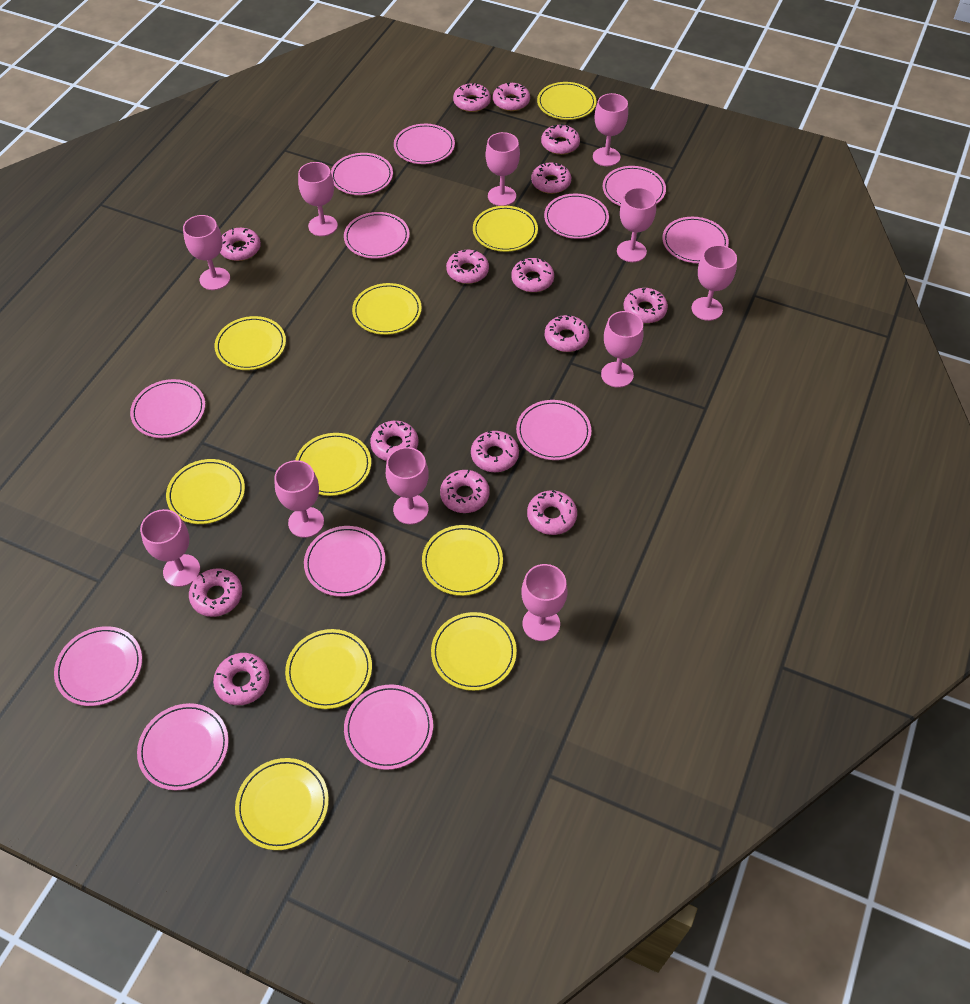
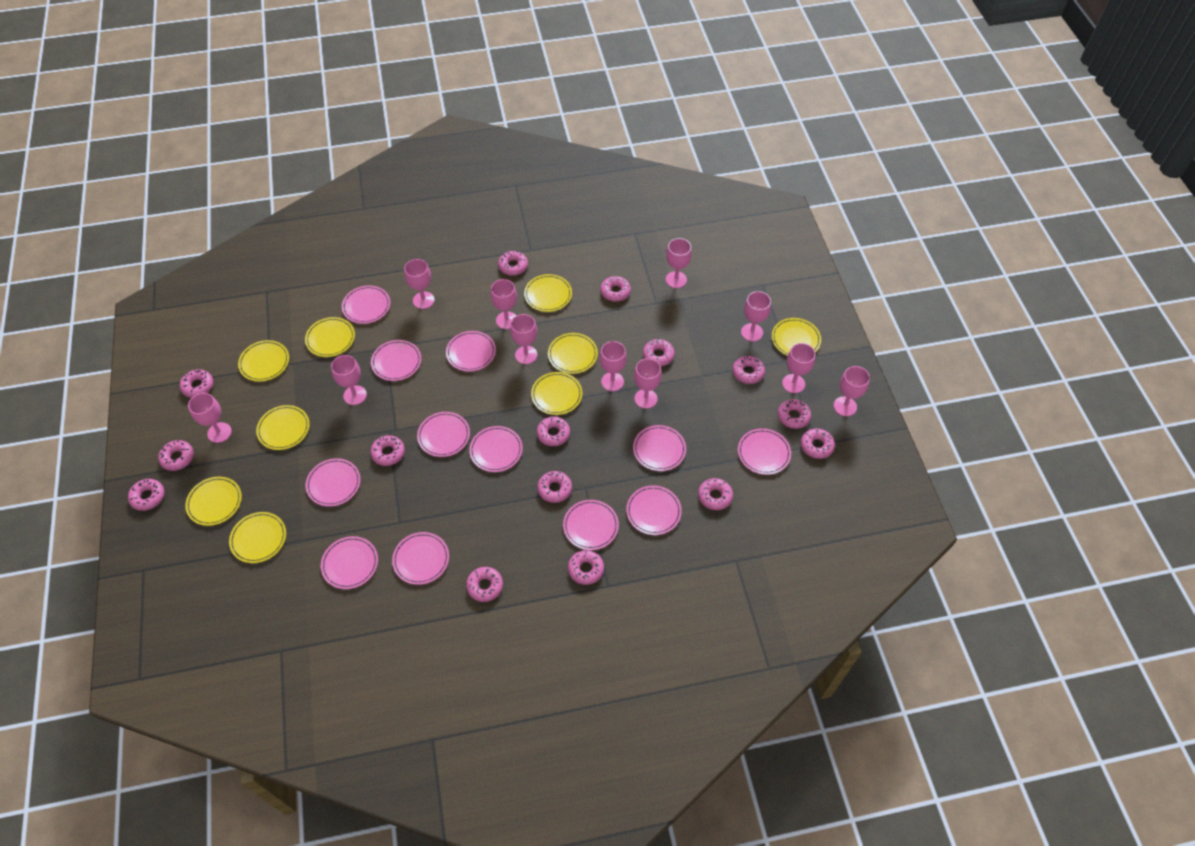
yellow plate: 10 -> 9

